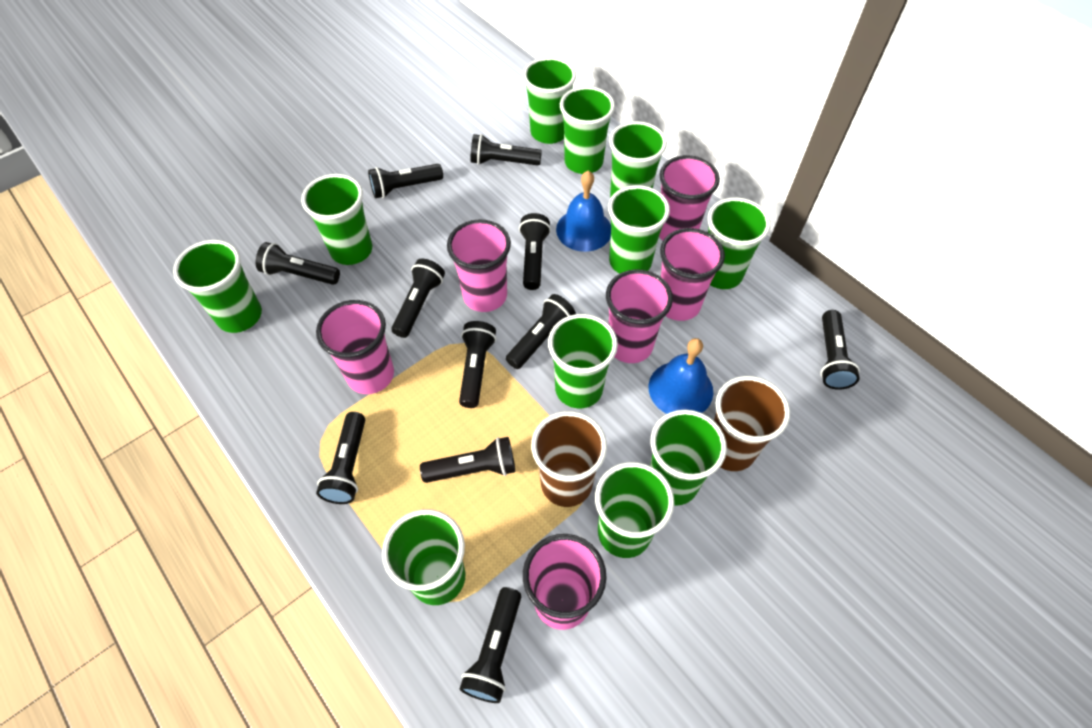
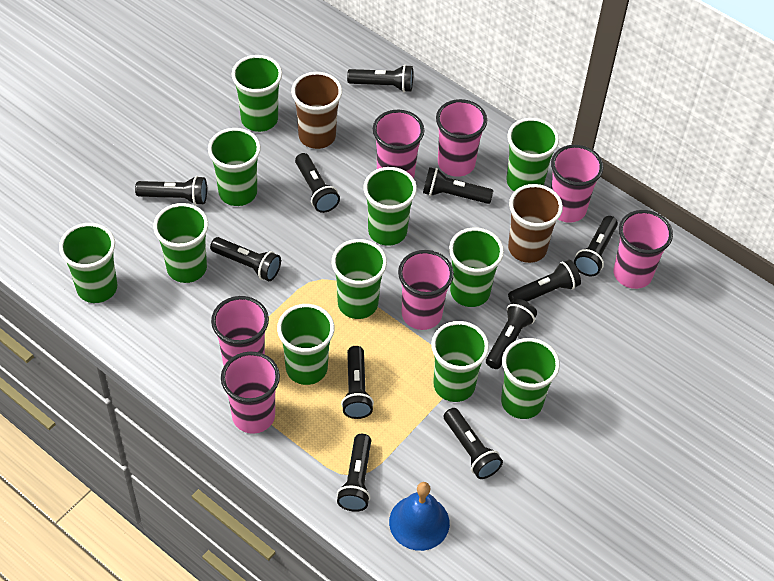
blue bell: 2 -> 1
pink cup: 6 -> 7

